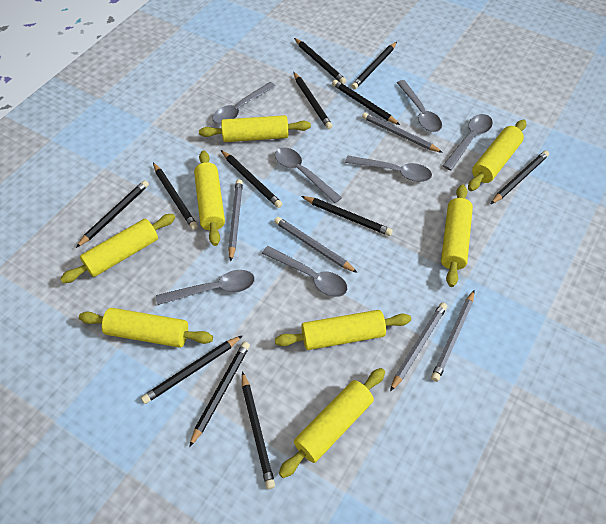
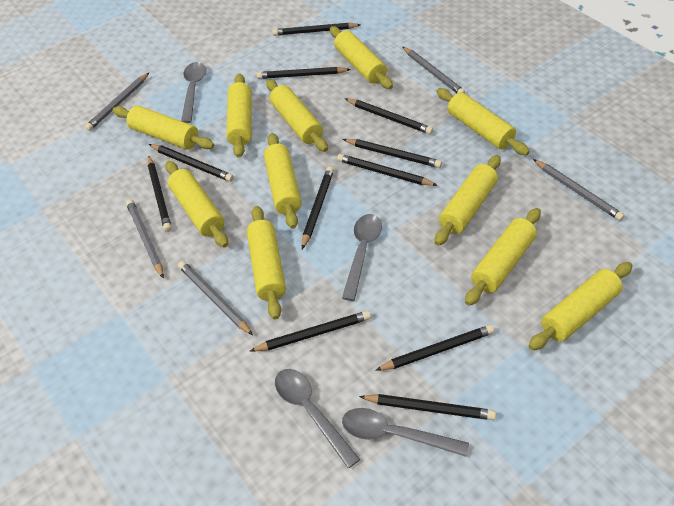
black pencil: 12 -> 11
grey spoon: 7 -> 4
yellow rolling pin: 8 -> 11

